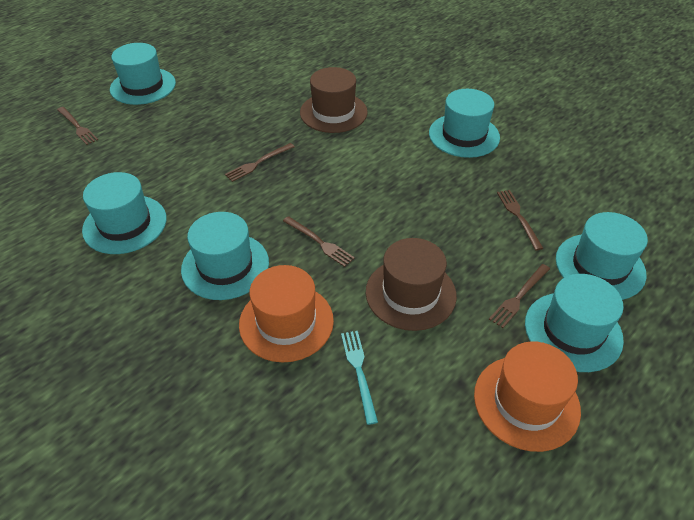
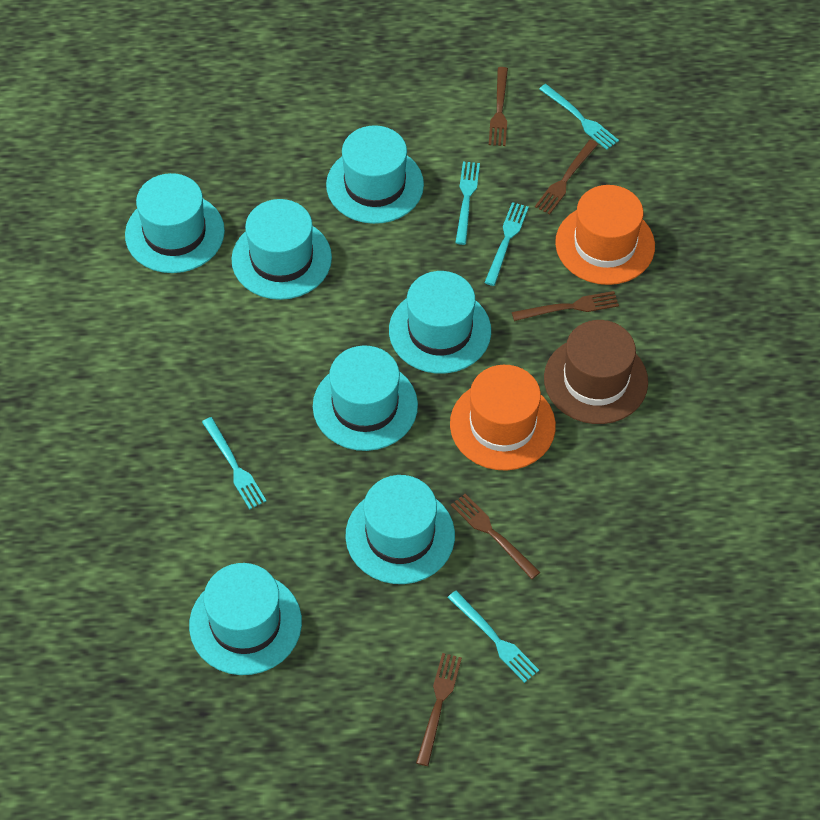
brown hat: 2 -> 1
turquoise fork: 1 -> 5
turquoise hat: 6 -> 7

